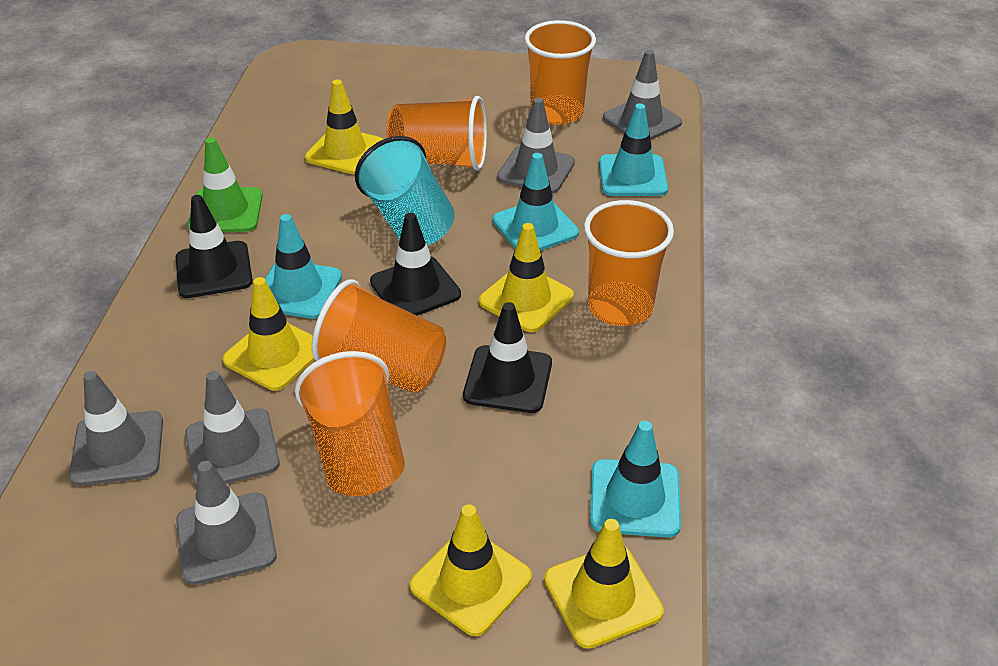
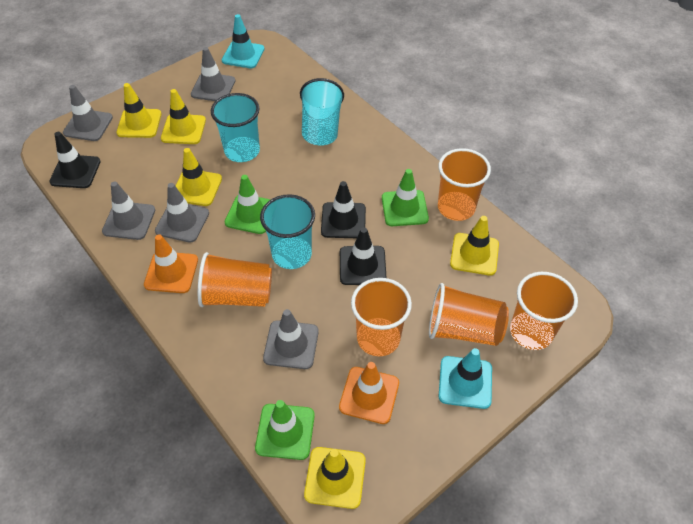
green traffic cone: 1 -> 3
orange traffic cone: 0 -> 2
turquoise cup: 1 -> 3
turquoise traffic cone: 4 -> 2

